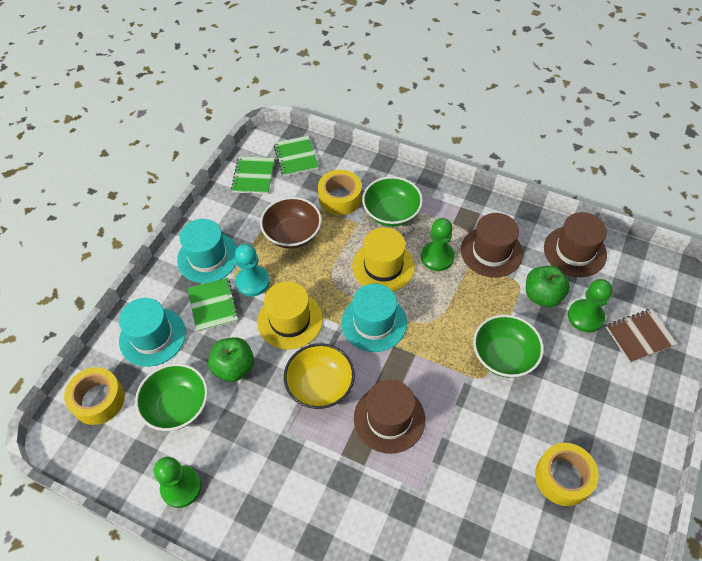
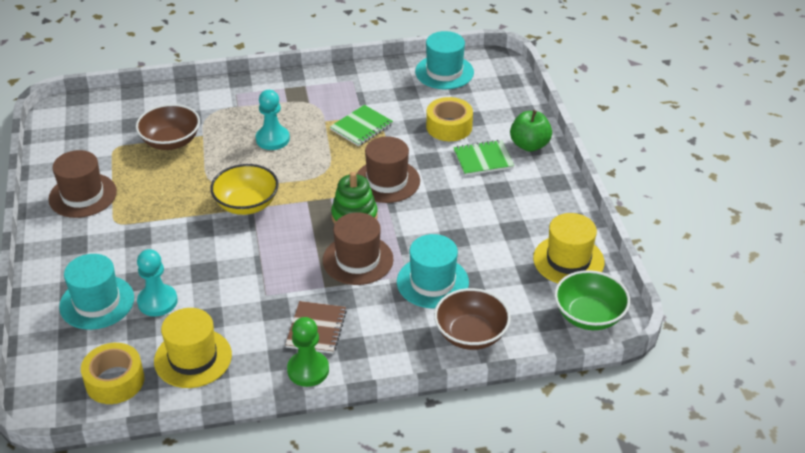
brown bowl: 1 -> 2
green apple: 2 -> 1
green bowl: 3 -> 1
green notebook: 3 -> 2
green pawn: 3 -> 1
green stacking toy: 0 -> 1
turquoise pawn: 1 -> 2
yellow tape: 3 -> 2

